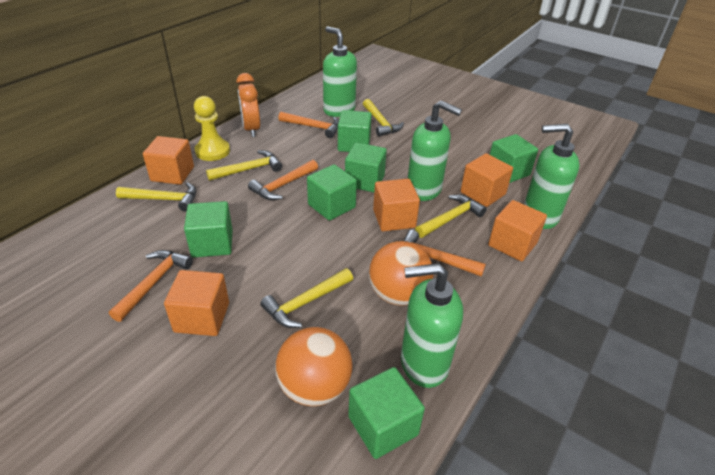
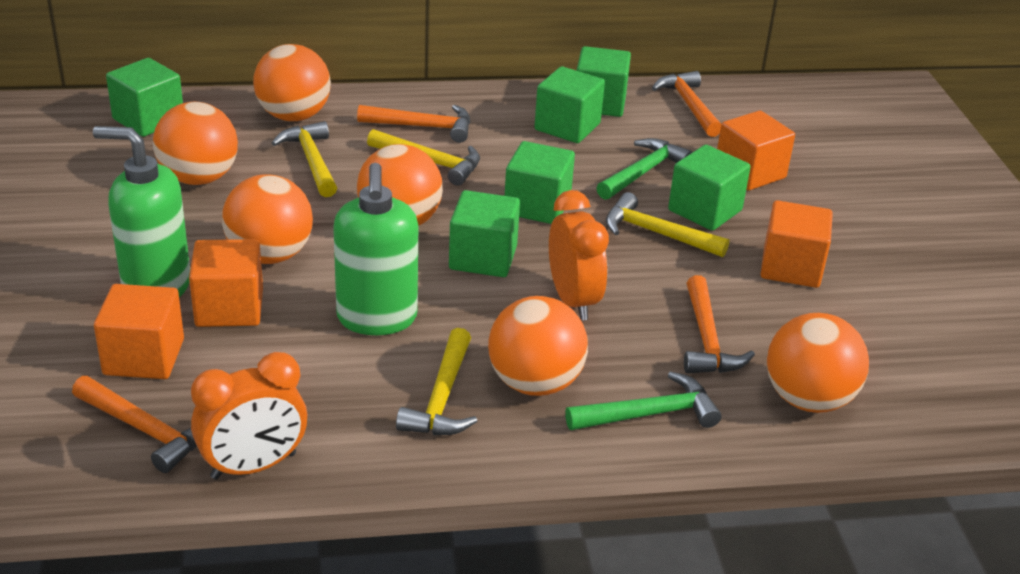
green hammer: 0 -> 2
green soap dispenser: 4 -> 2
orange ball: 2 -> 6
orange clock: 1 -> 2
orange cube: 5 -> 4
yellow hammer: 5 -> 4
yellow pawn: 1 -> 0

